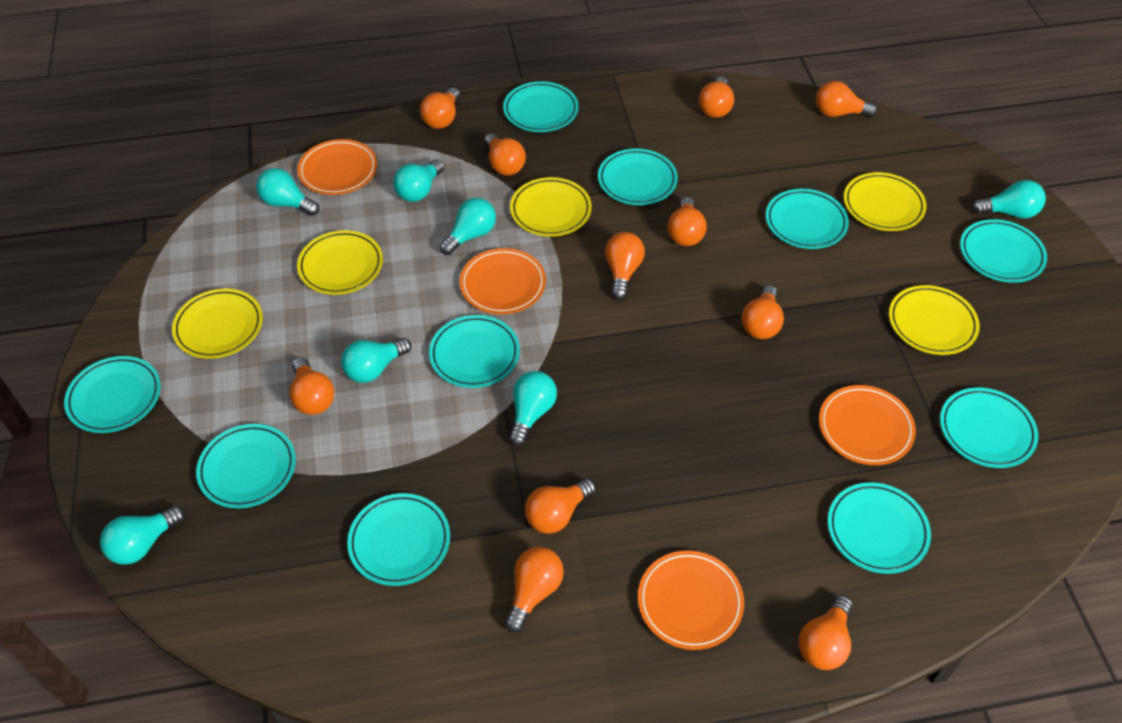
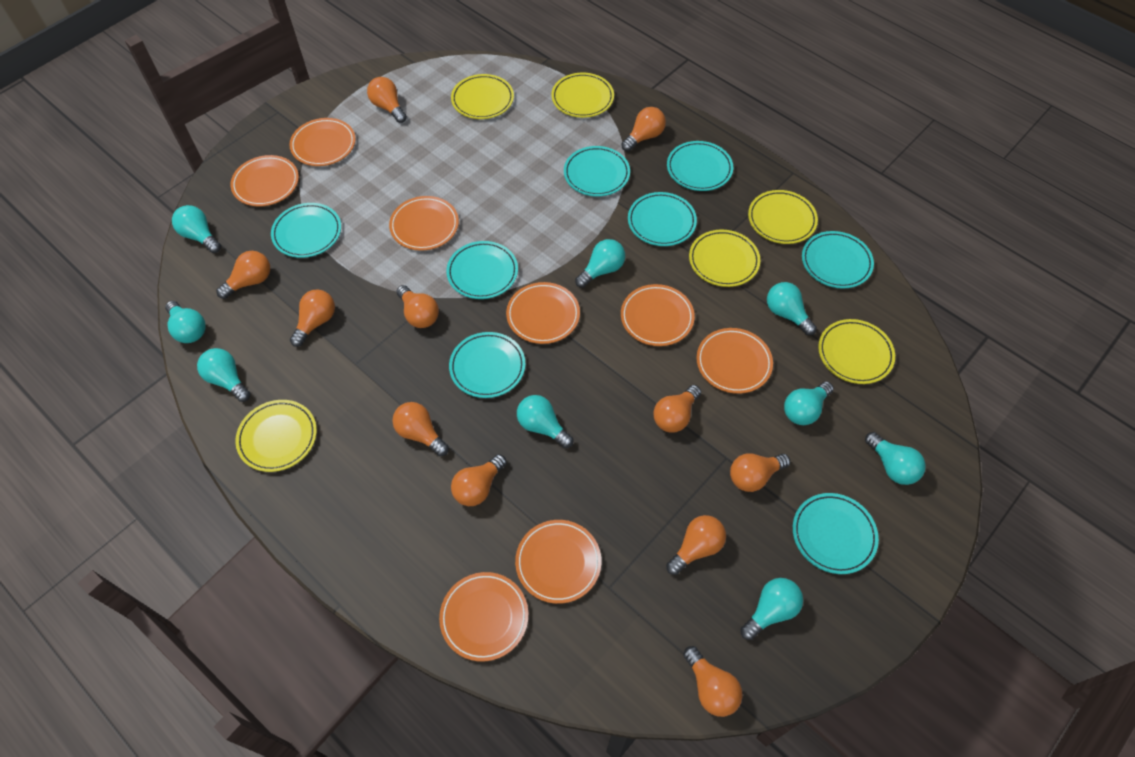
orange plate: 4 -> 8
turquoise light bulb: 7 -> 9
turquoise plate: 10 -> 8
yellow plate: 5 -> 6

